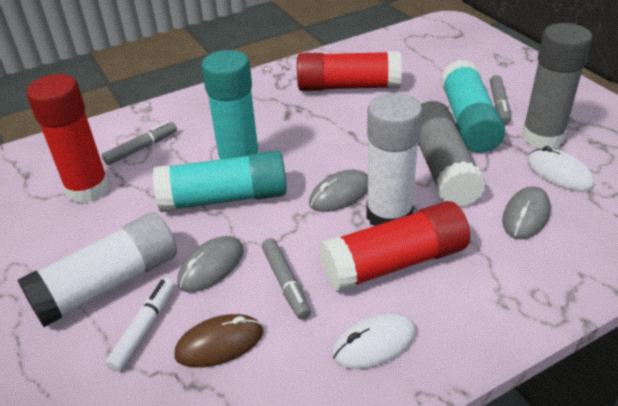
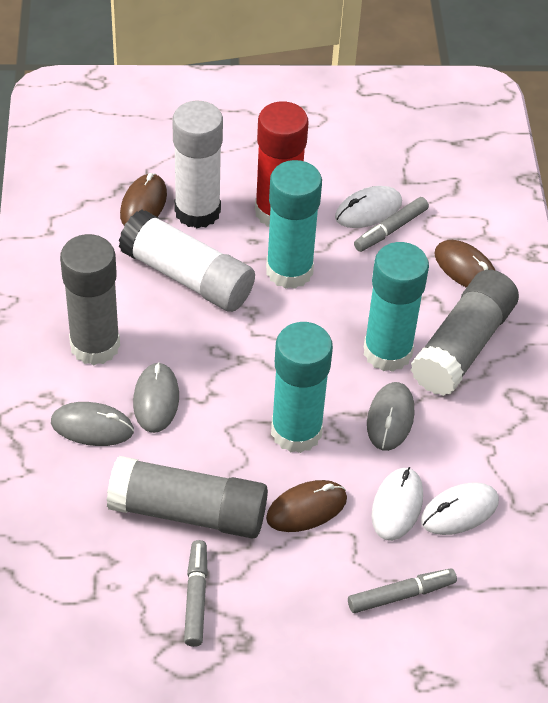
brown mouse: 1 -> 3
grey glue stick: 2 -> 3
red glue stick: 3 -> 1
white marker: 1 -> 0
white mouse: 2 -> 3

